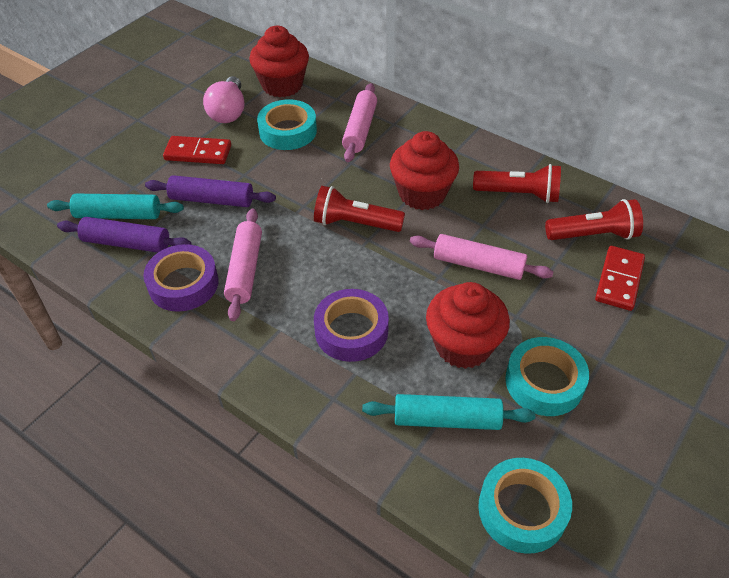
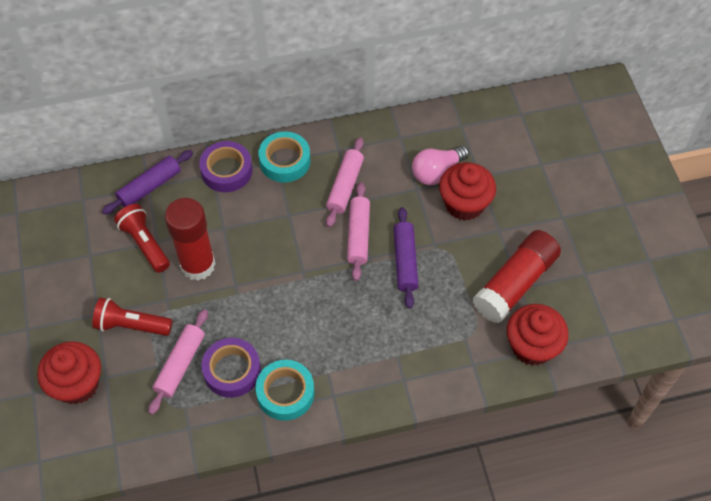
red domino: 2 -> 0
red flashlight: 3 -> 2
red glue stick: 0 -> 2
turquoise rolling pin: 2 -> 0
turquoise tape: 3 -> 2

